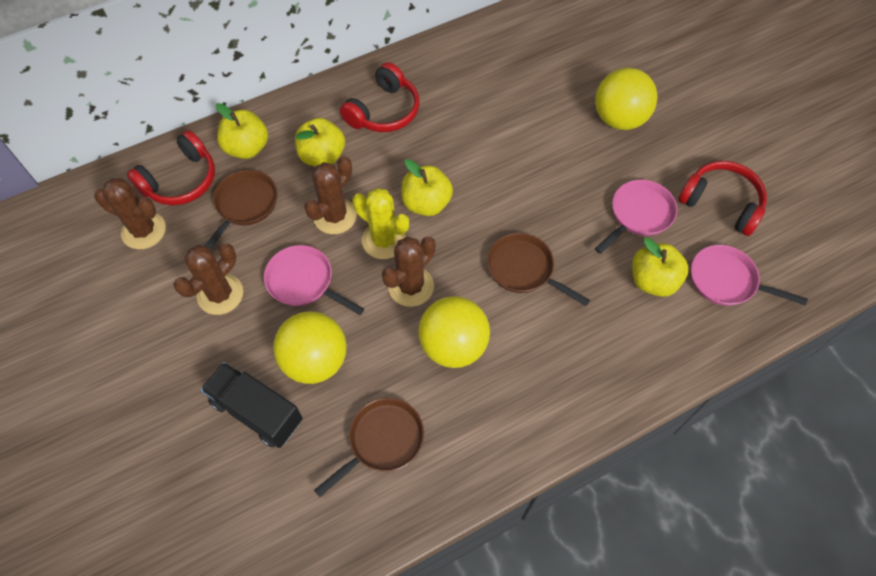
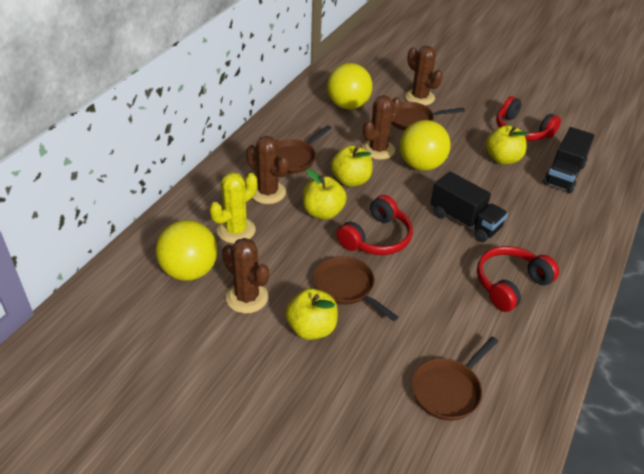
black truck: 1 -> 2
brown pan: 3 -> 4
pink pan: 3 -> 0

